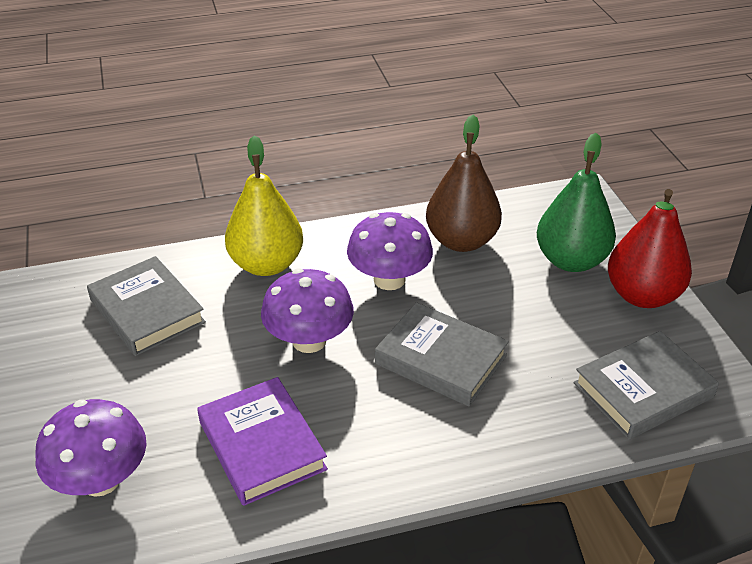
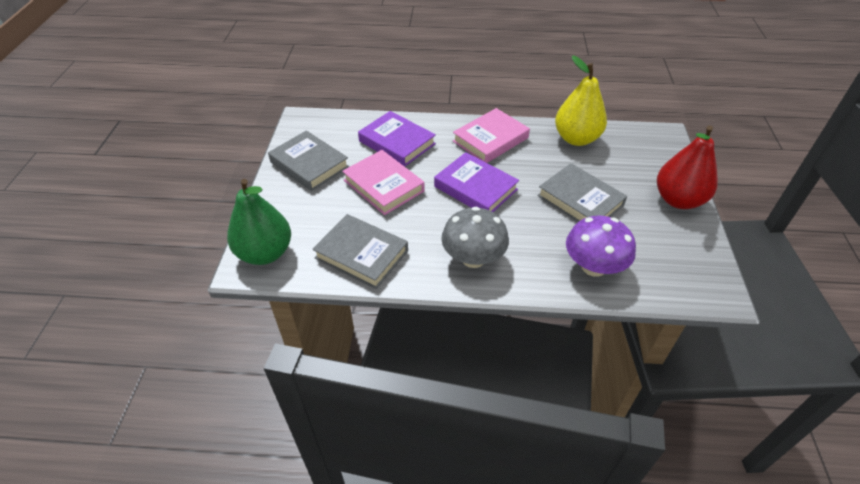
brown pear: 1 -> 0
grey mushroom: 0 -> 1
pink book: 0 -> 2
purple book: 1 -> 2
purple mushroom: 3 -> 1

